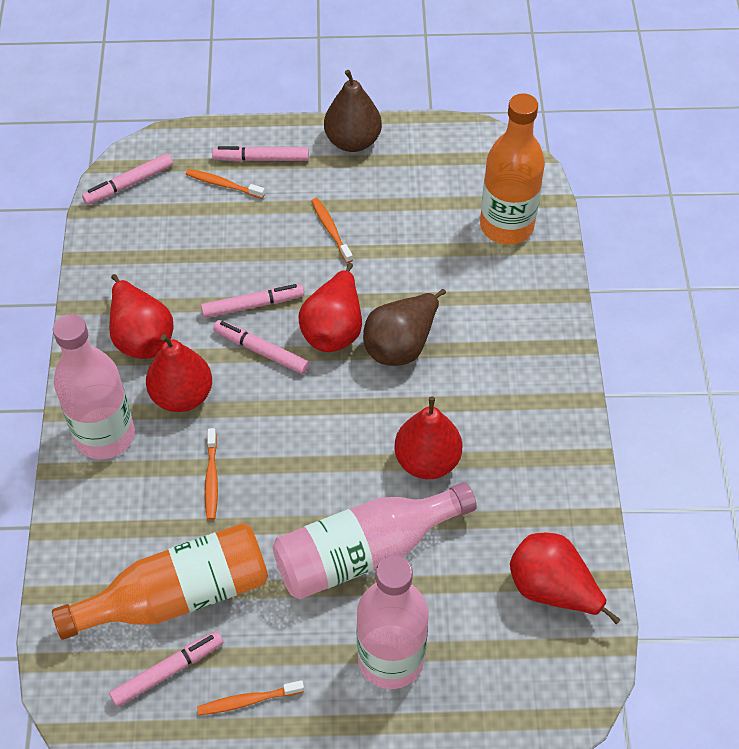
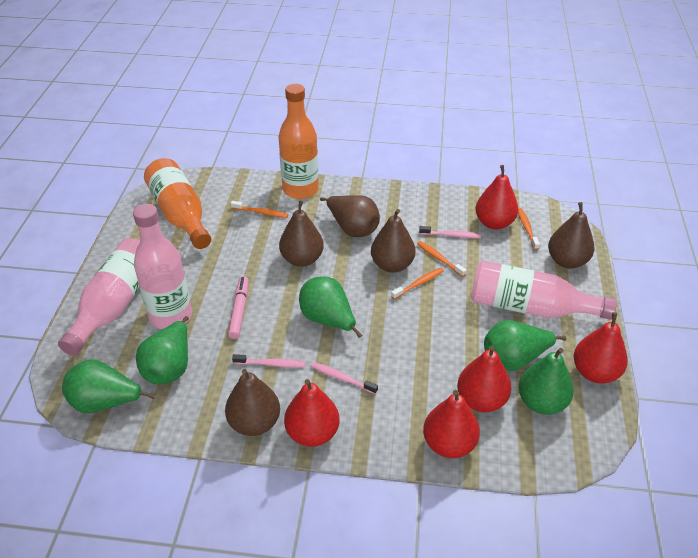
brown pear: 2 -> 5
green pear: 0 -> 5
pink marker: 5 -> 1
pink toothbrush: 0 -> 3

